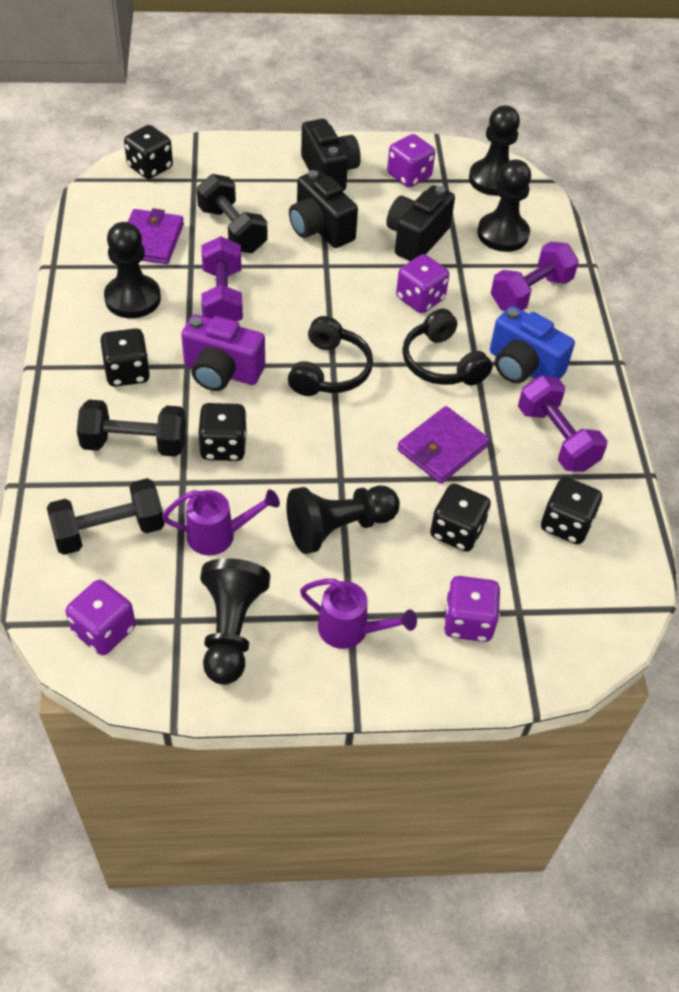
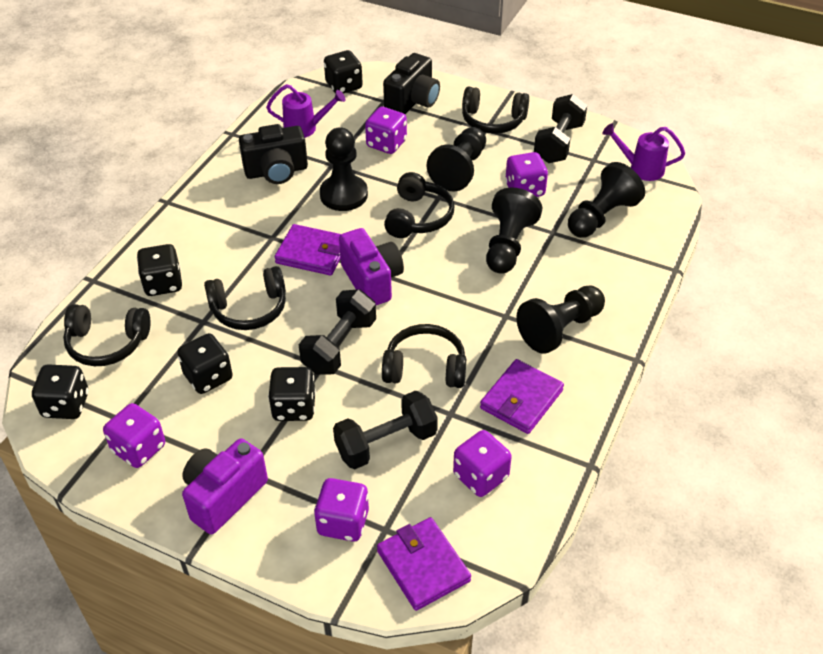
black camera: 3 -> 2
black headphones: 2 -> 5
blue camera: 1 -> 0
purple camera: 1 -> 2
purple dice: 4 -> 5
purple dumbbell: 3 -> 0
purple wallet: 2 -> 3

